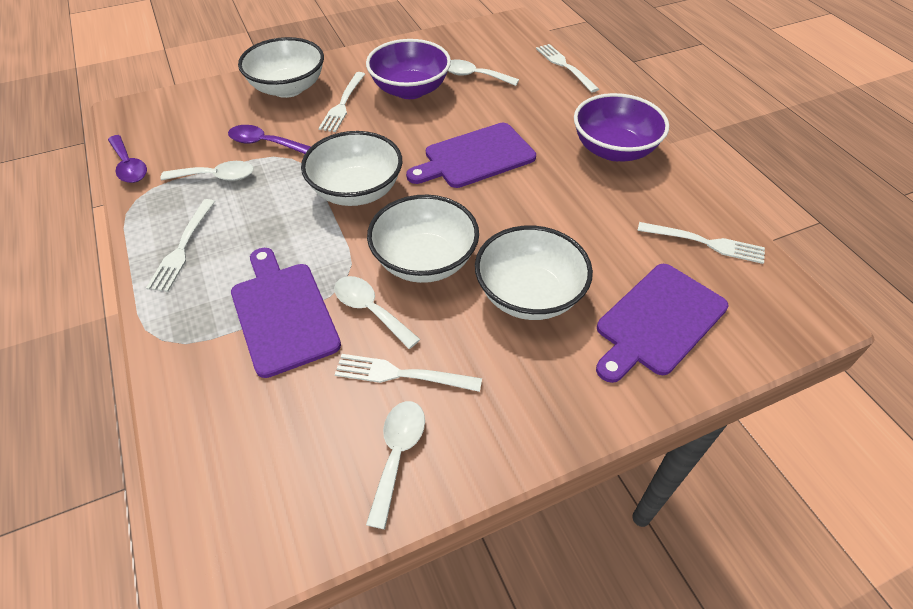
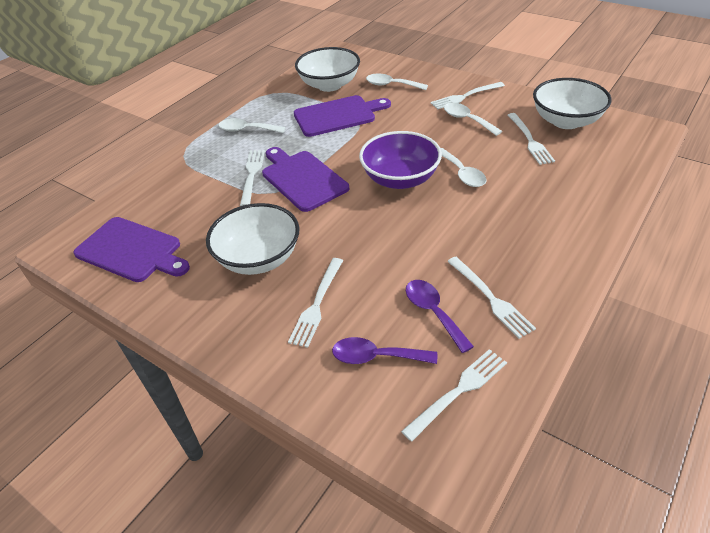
purple bowl: 2 -> 1
white bowl: 4 -> 3
white fork: 5 -> 6

